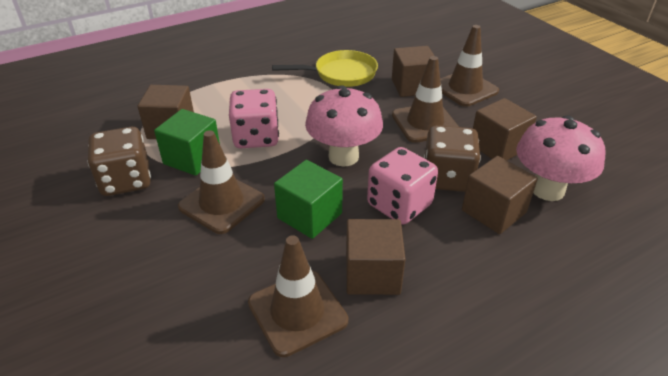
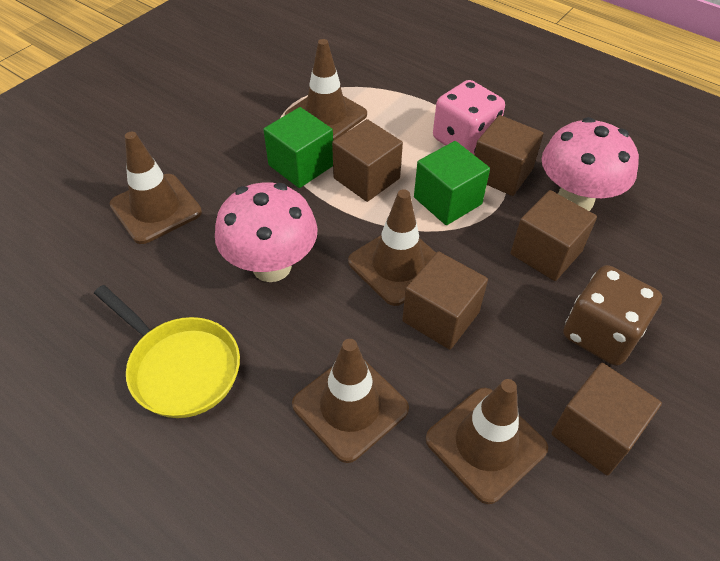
brown dice: 2 -> 1
brown traffic cone: 4 -> 5
pink dice: 2 -> 1

